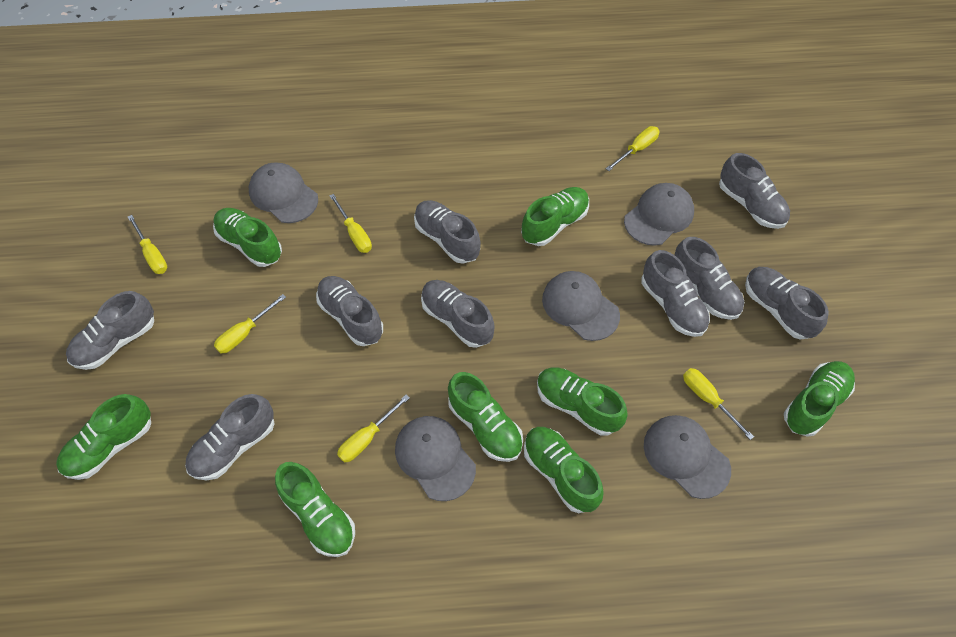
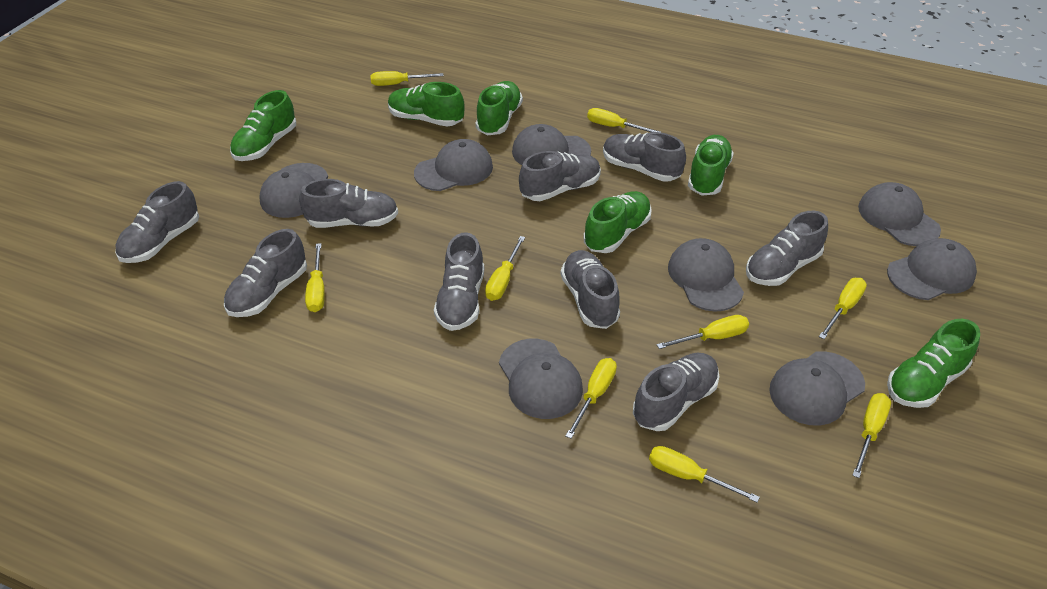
green shoe: 8 -> 6
grey cap: 5 -> 8
yellow screwdriver: 6 -> 9

